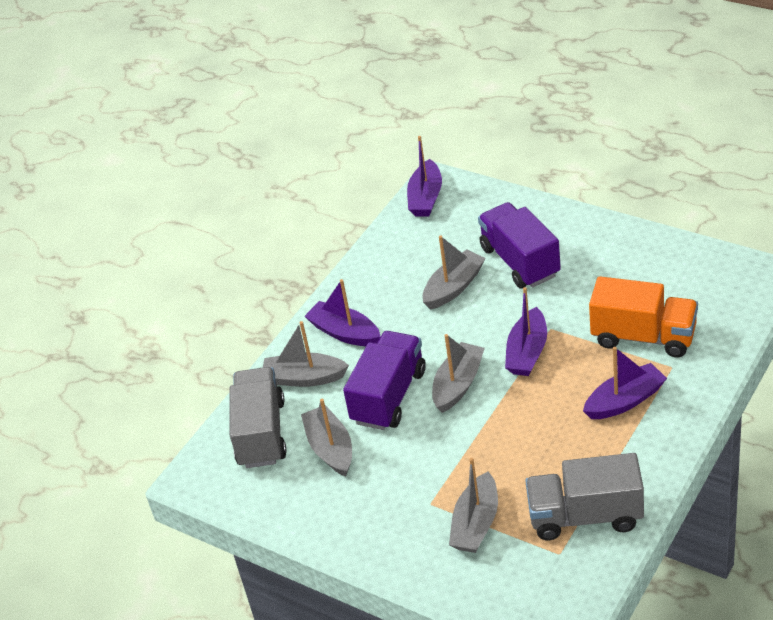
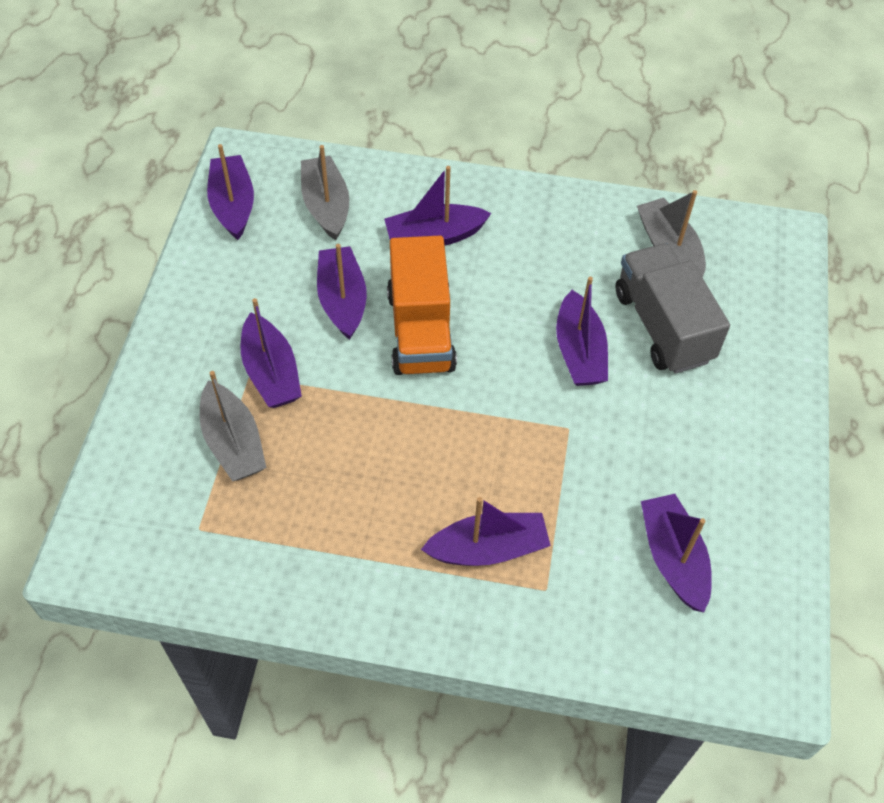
grey boat: 5 -> 3
grey truck: 2 -> 1
purple boat: 4 -> 7
purple truck: 2 -> 0

